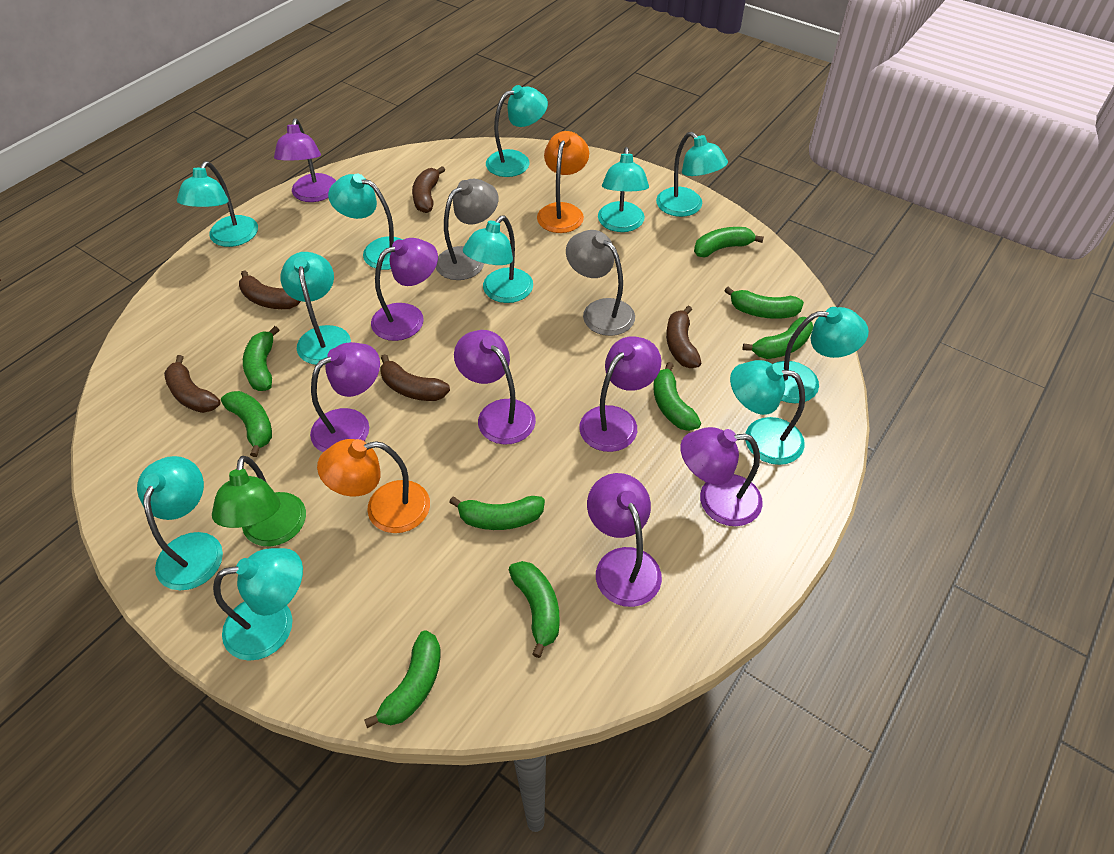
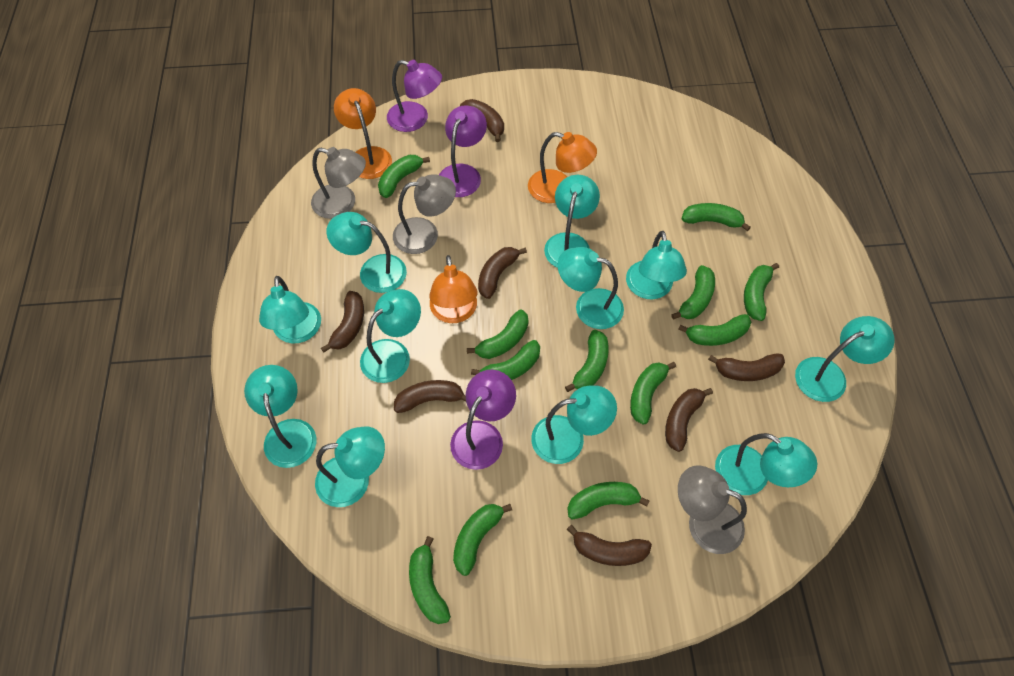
brown banana: 5 -> 7
green banana: 9 -> 12
green lamp: 1 -> 0
grey lamp: 2 -> 3
orange lamp: 2 -> 3
purple lamp: 7 -> 3

